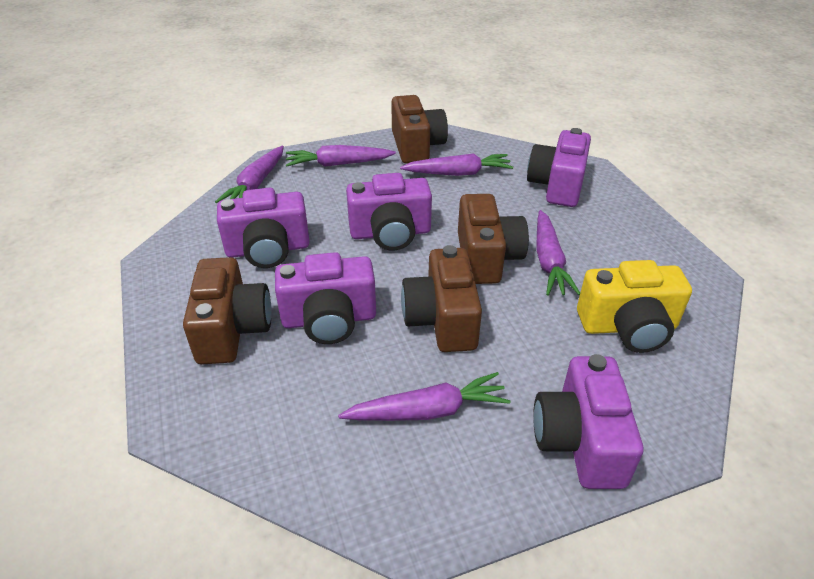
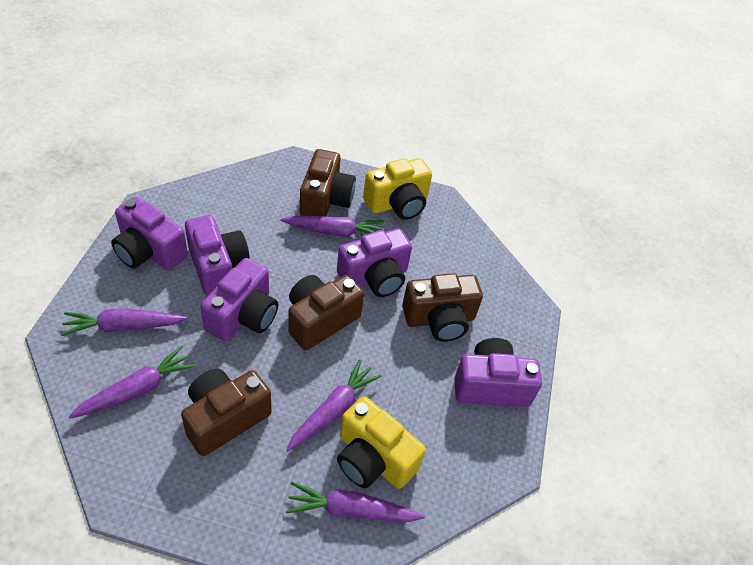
yellow camera: 1 -> 2

